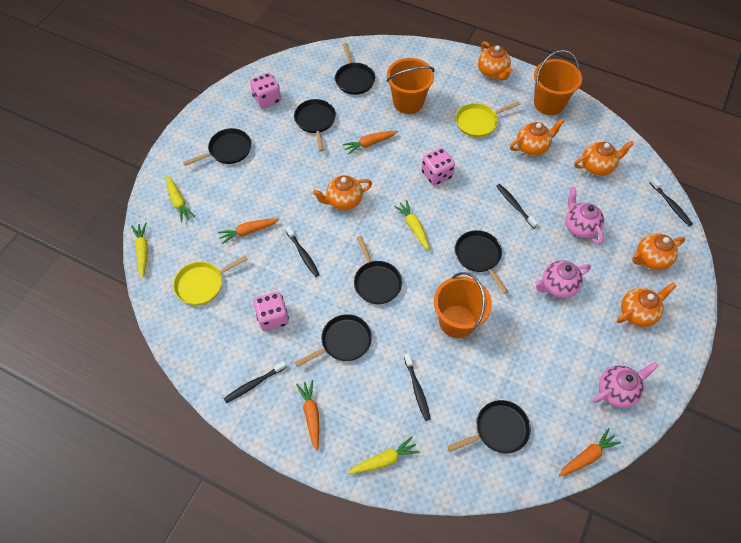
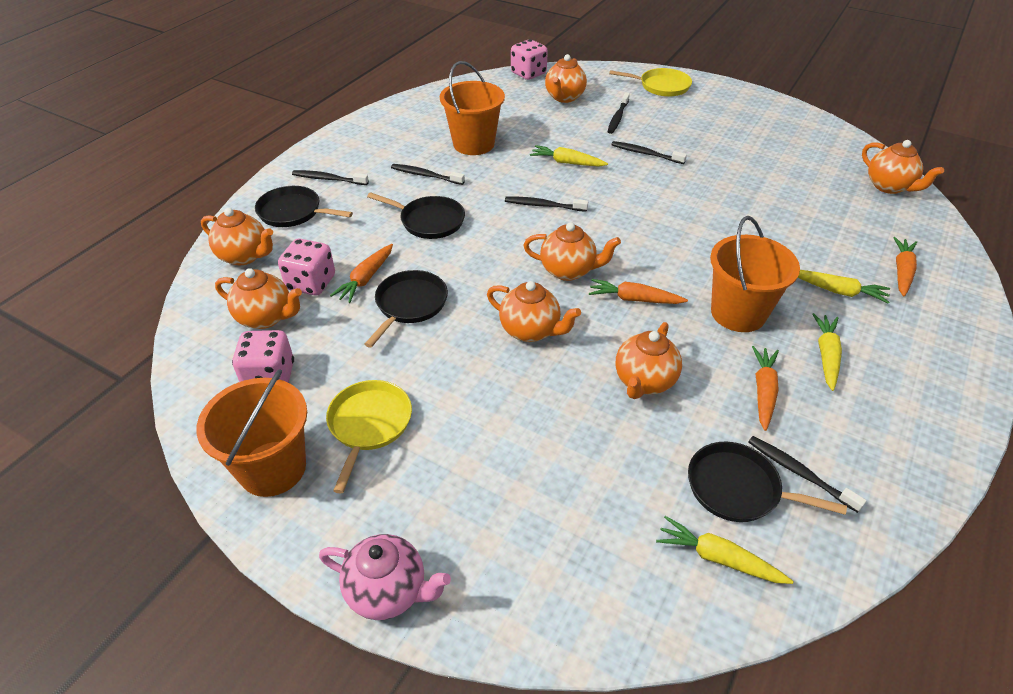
black pan: 7 -> 4
black toothbrush: 5 -> 6
orange teapot: 6 -> 7
pink teapot: 3 -> 1

